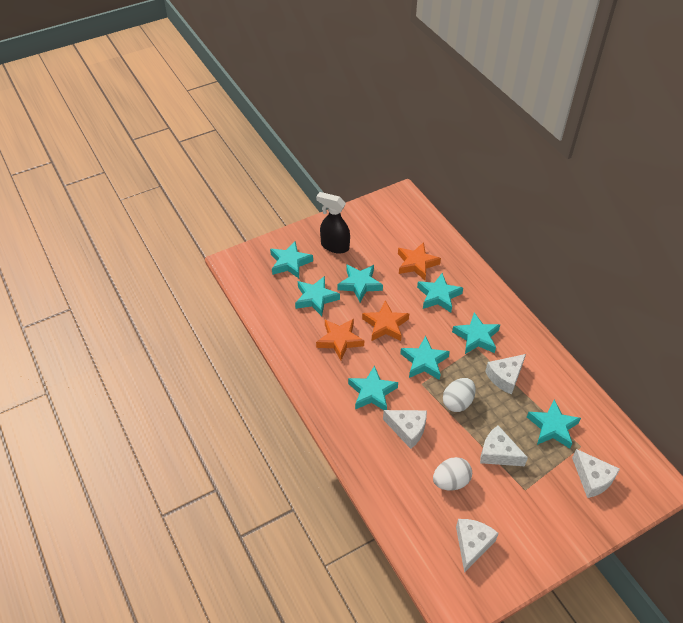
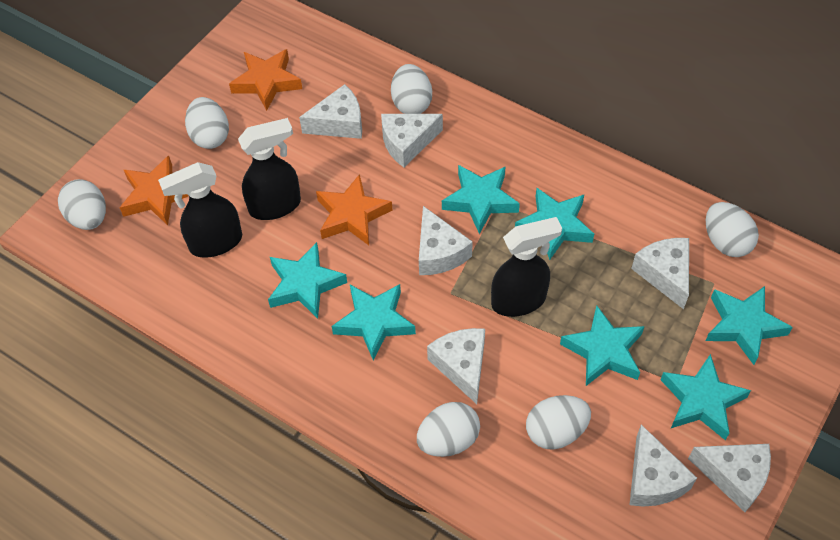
black spray bottle: 1 -> 3
turquoise star: 8 -> 7
white cheese: 5 -> 7
white egg: 2 -> 6

